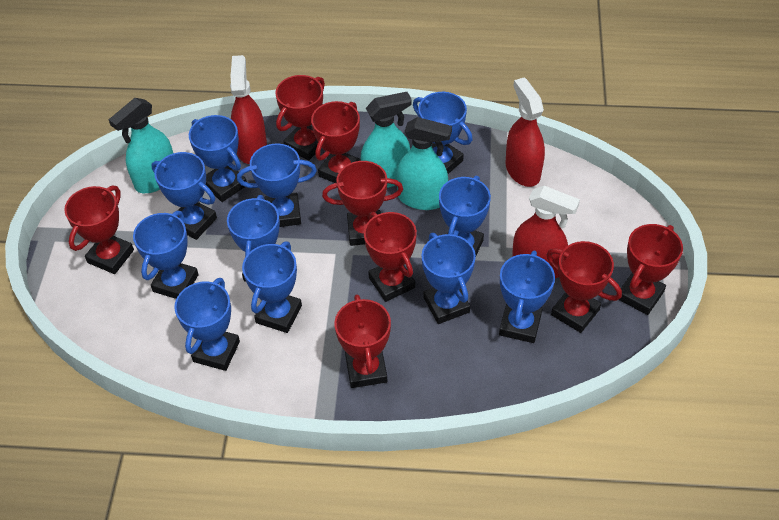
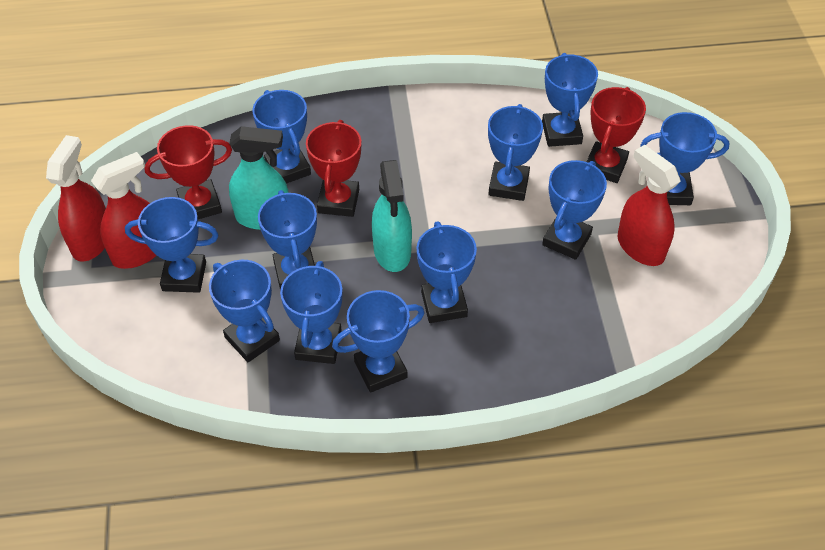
red trophy: 8 -> 3
turquoise spray bottle: 3 -> 2

